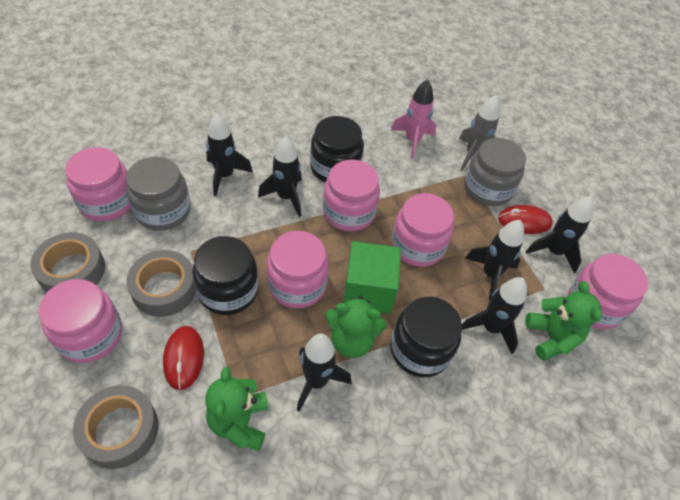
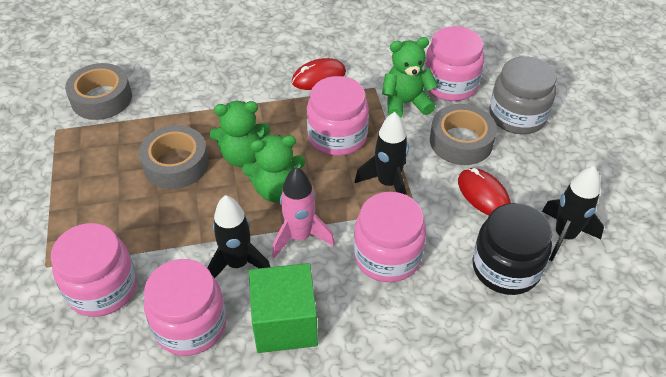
black jar: 3 -> 1
black rocket: 6 -> 3
grey jar: 2 -> 1
grey rocket: 1 -> 0
pink jar: 6 -> 5

